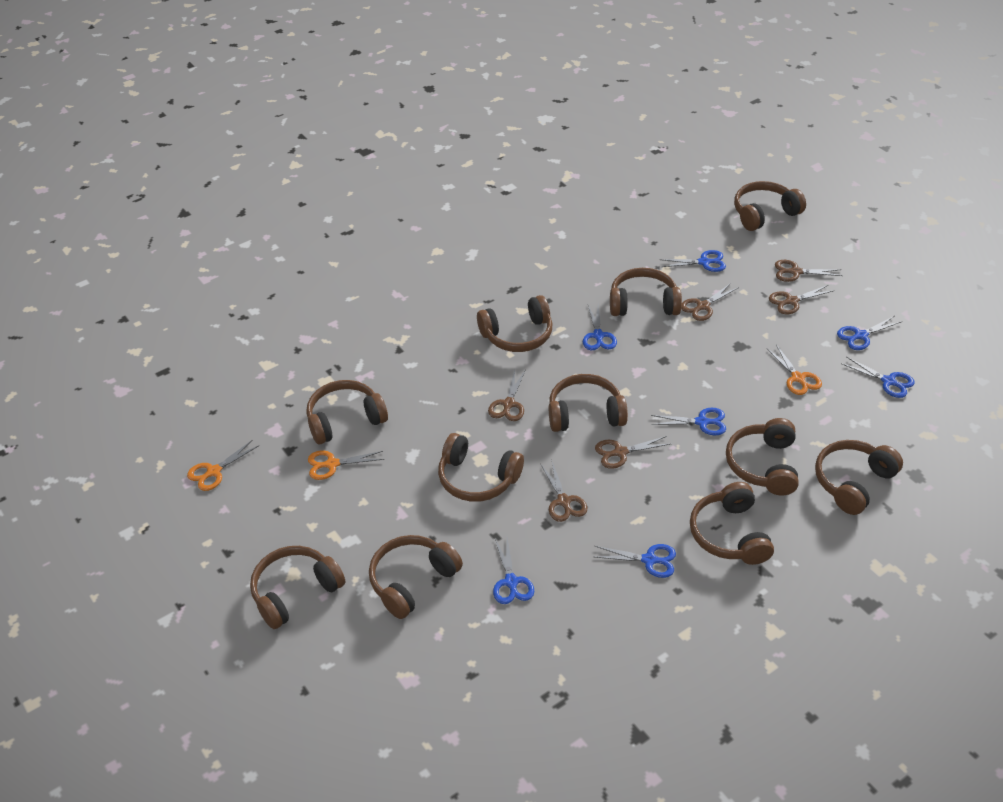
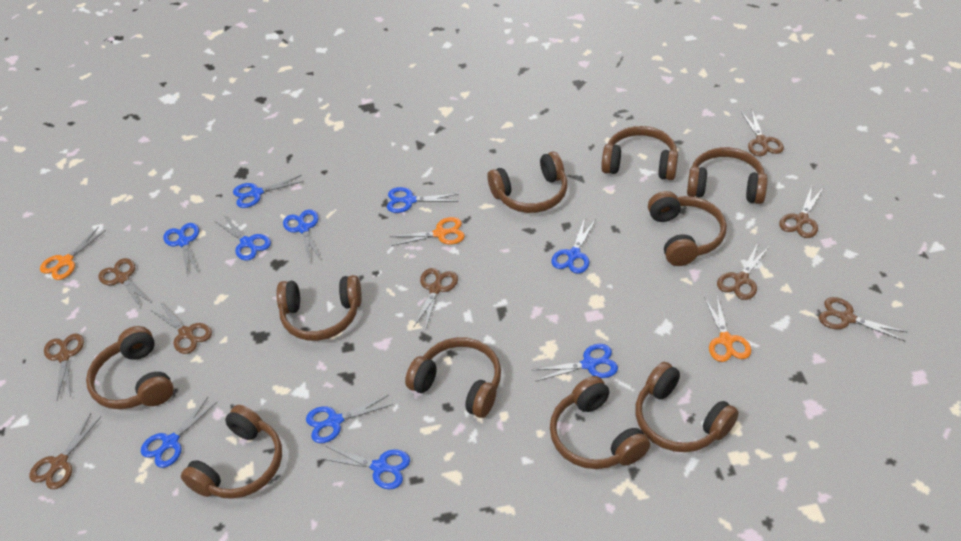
blue scissors: 7 -> 10
brown headphones: 11 -> 10
brown scissors: 6 -> 9

